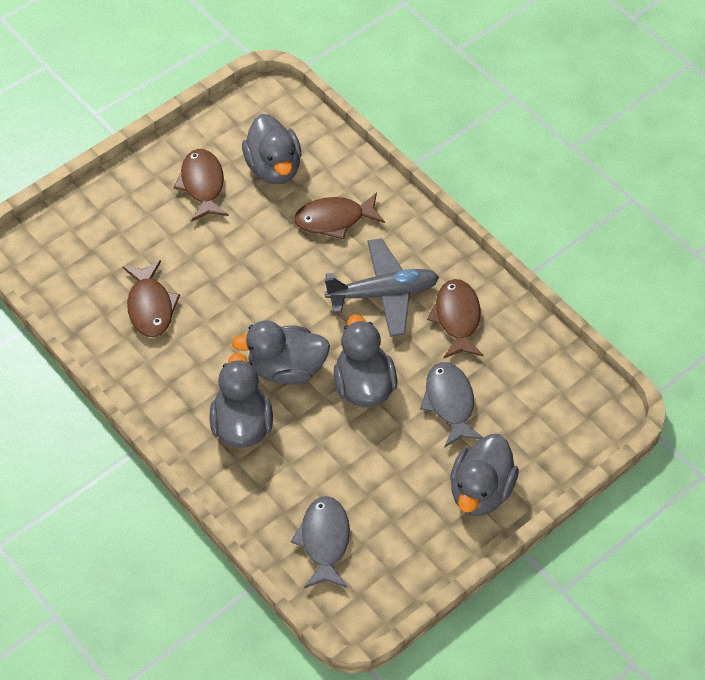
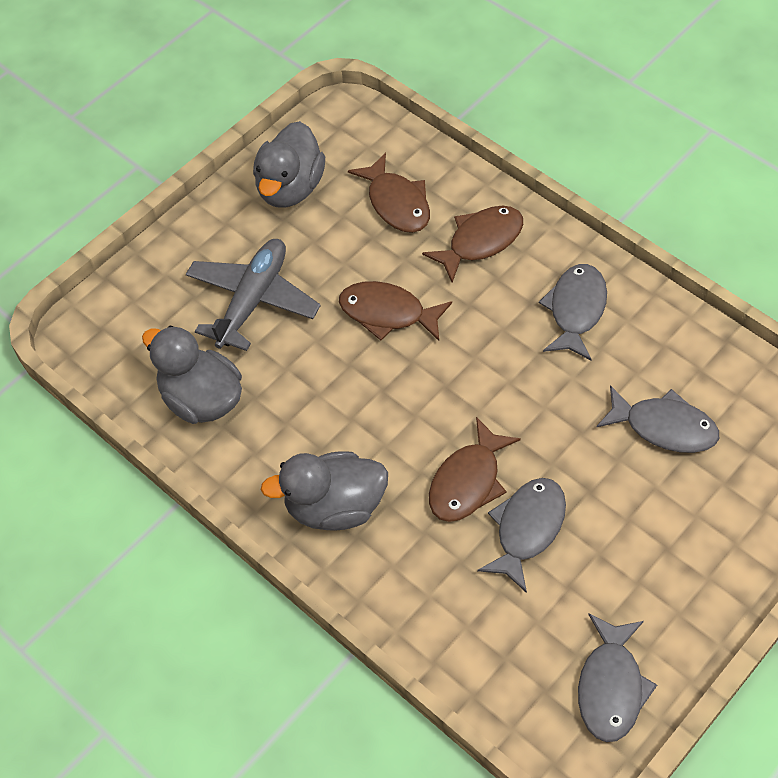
grey duck: 5 -> 3
grey fish: 2 -> 4

